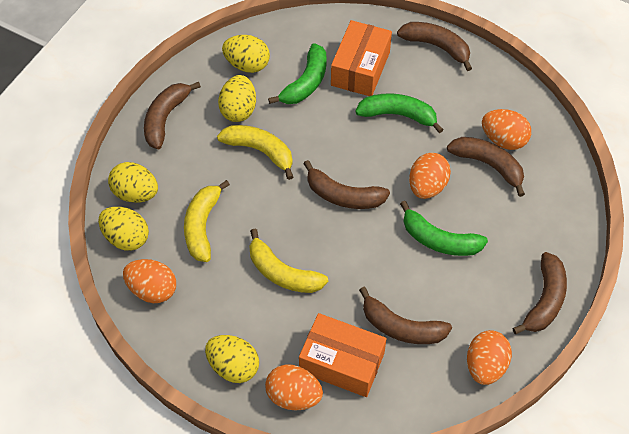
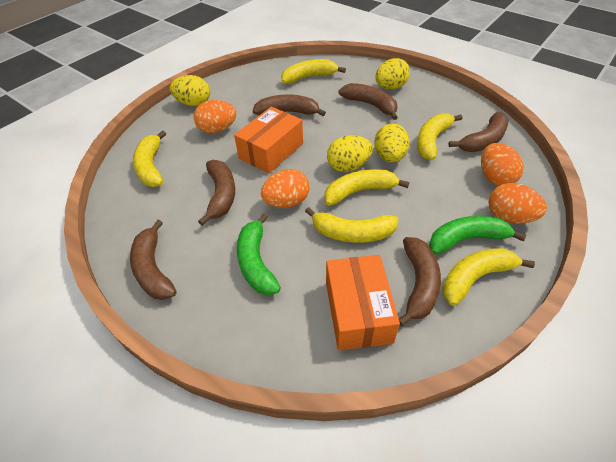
green banana: 3 -> 2
orange egg: 5 -> 4
yellow banana: 3 -> 6
yellow egg: 5 -> 4

